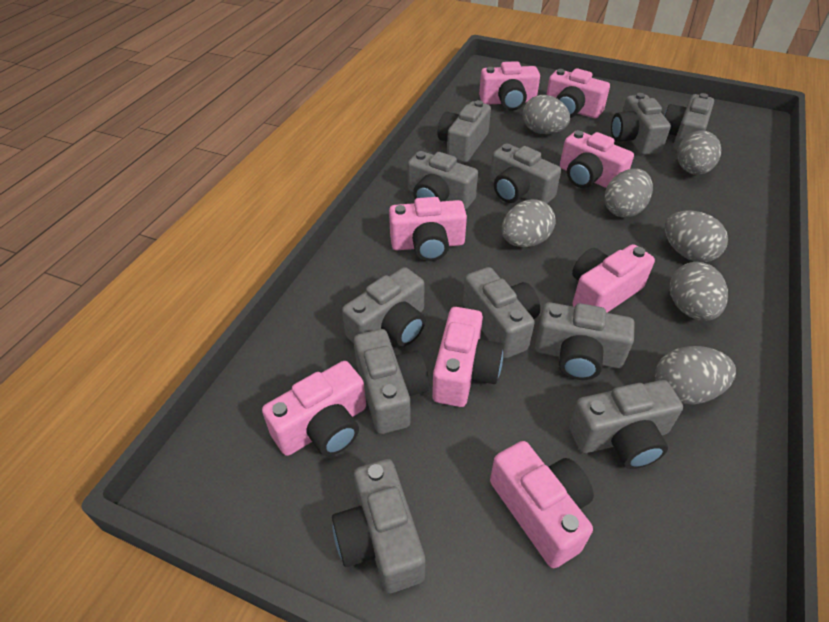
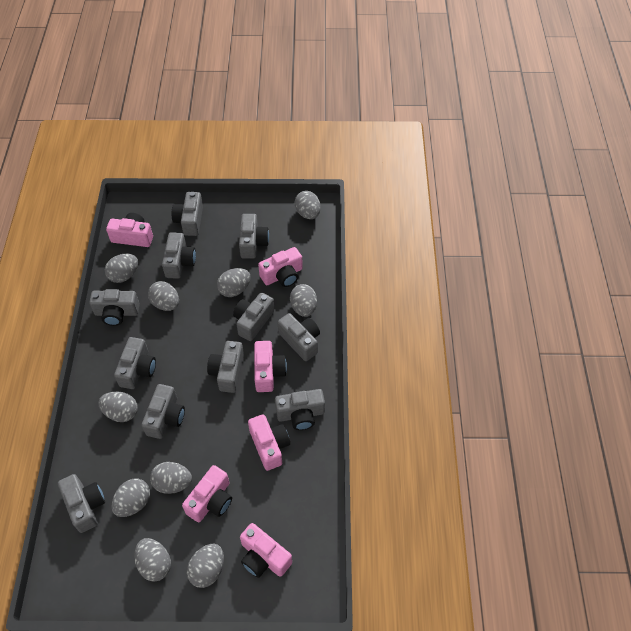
grey egg: 7 -> 10
pink camera: 8 -> 6

